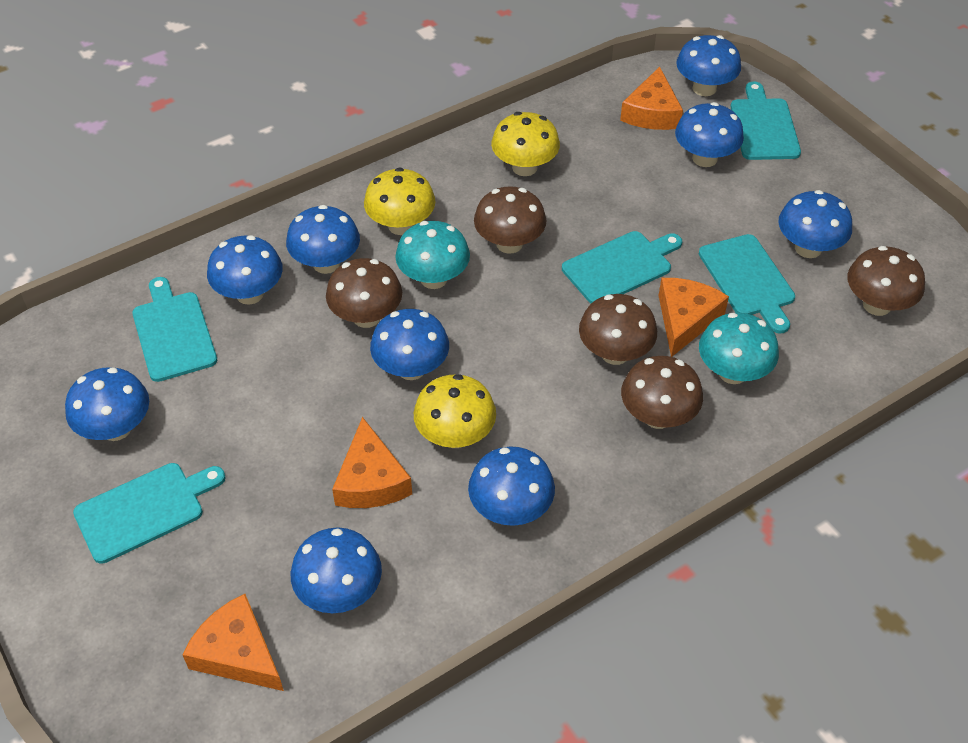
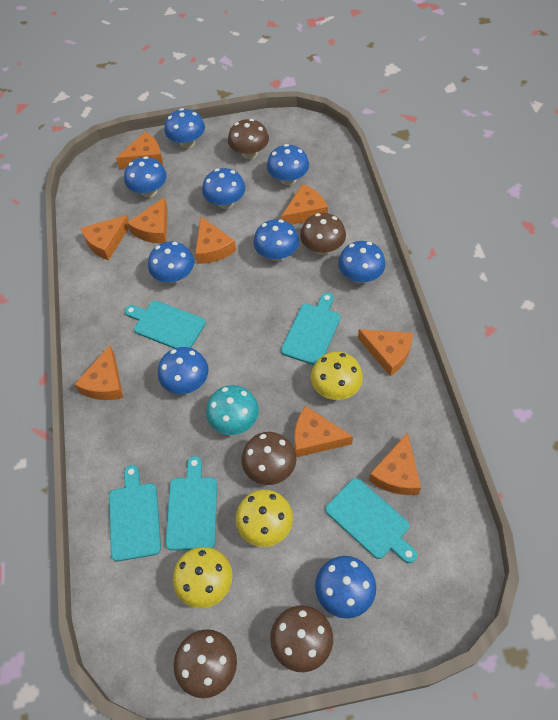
orange cheese: 4 -> 9
turquoise mushroom: 2 -> 1

